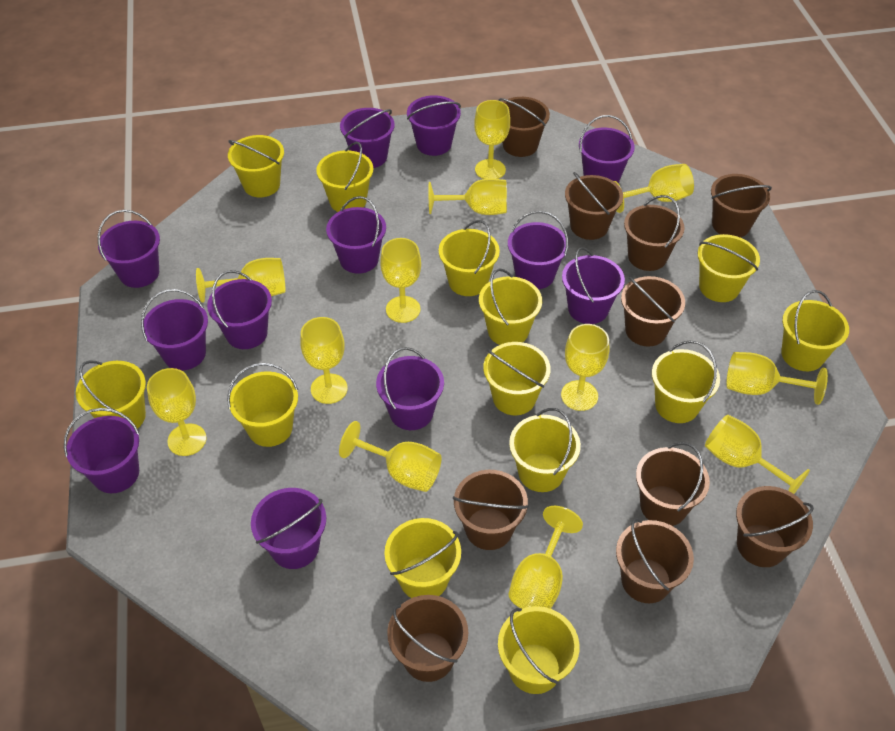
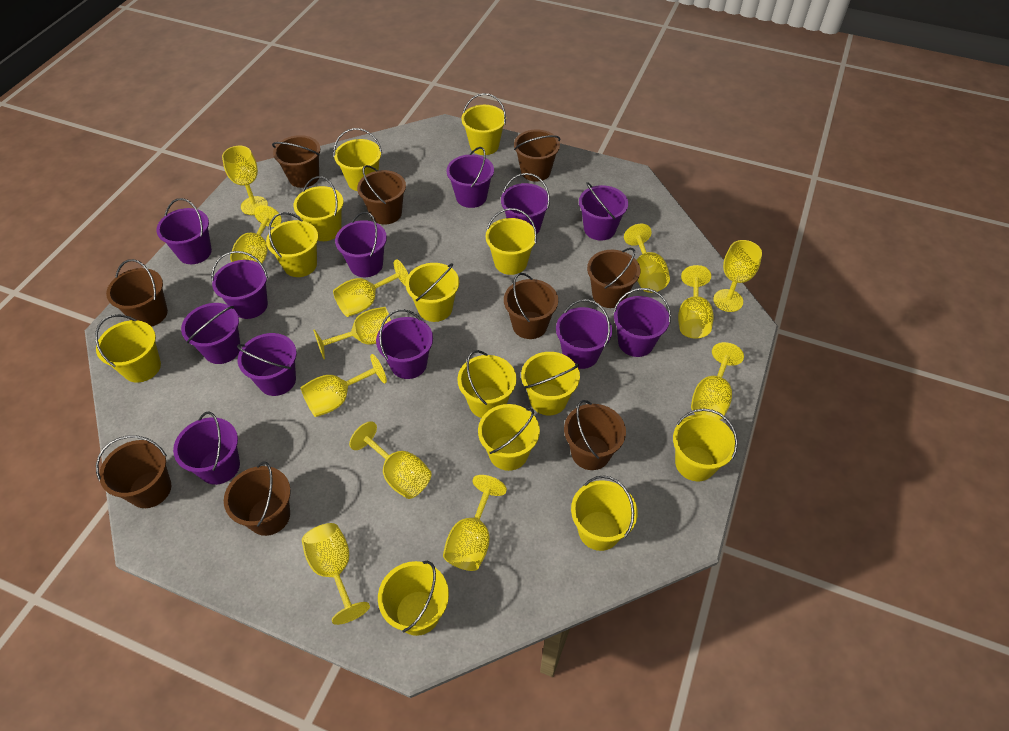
brown bucket: 10 -> 9

